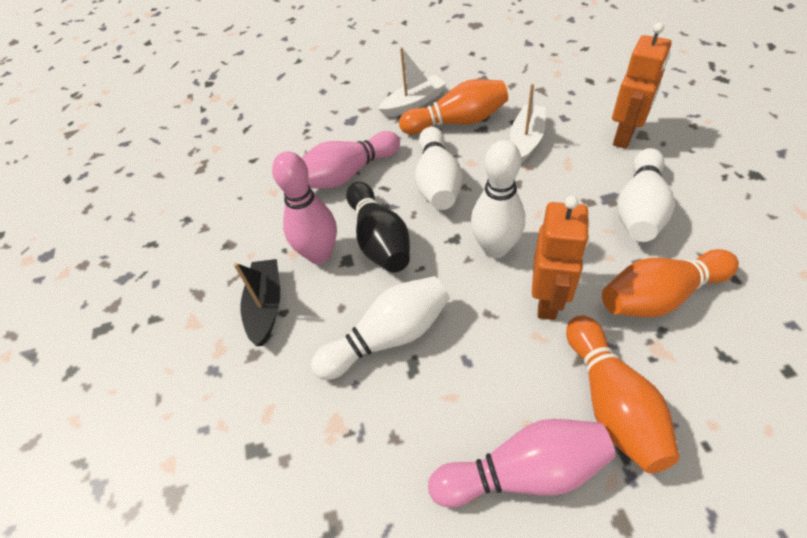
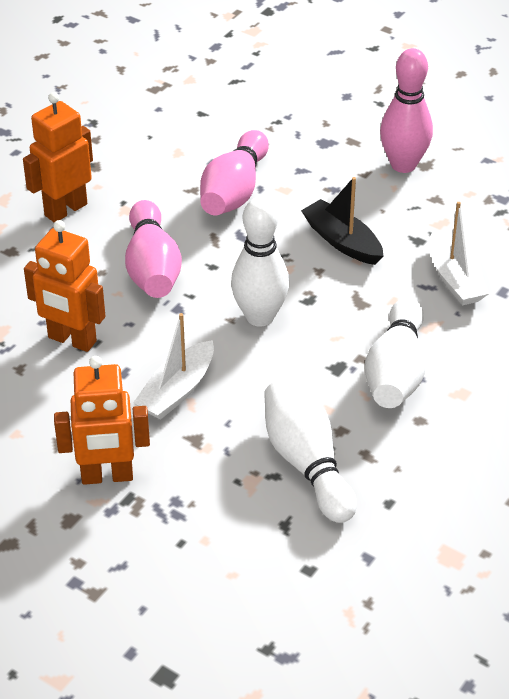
black bowling pin: 1 -> 0
orange bowling pin: 3 -> 0
orange robot: 2 -> 3
white bowling pin: 4 -> 3

